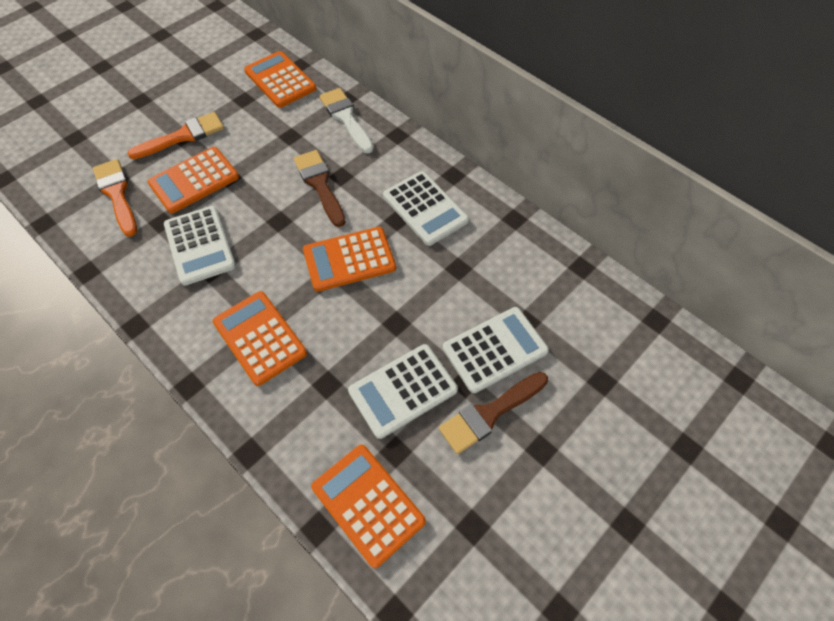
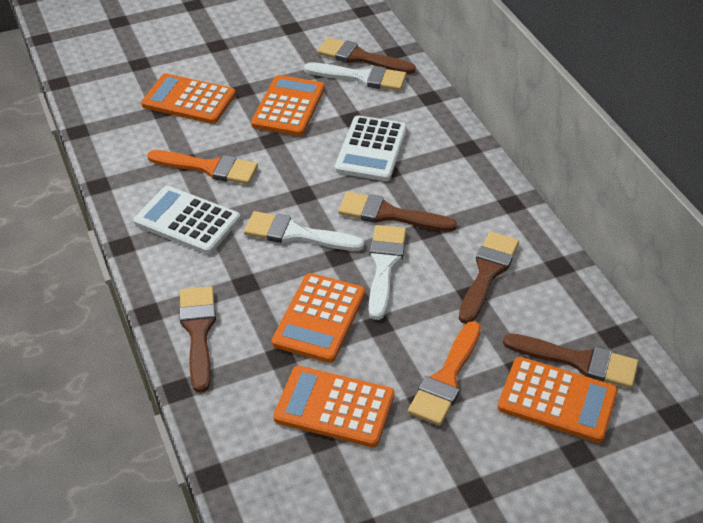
brown brush: 2 -> 5
white brush: 1 -> 3
white calculator: 4 -> 2

